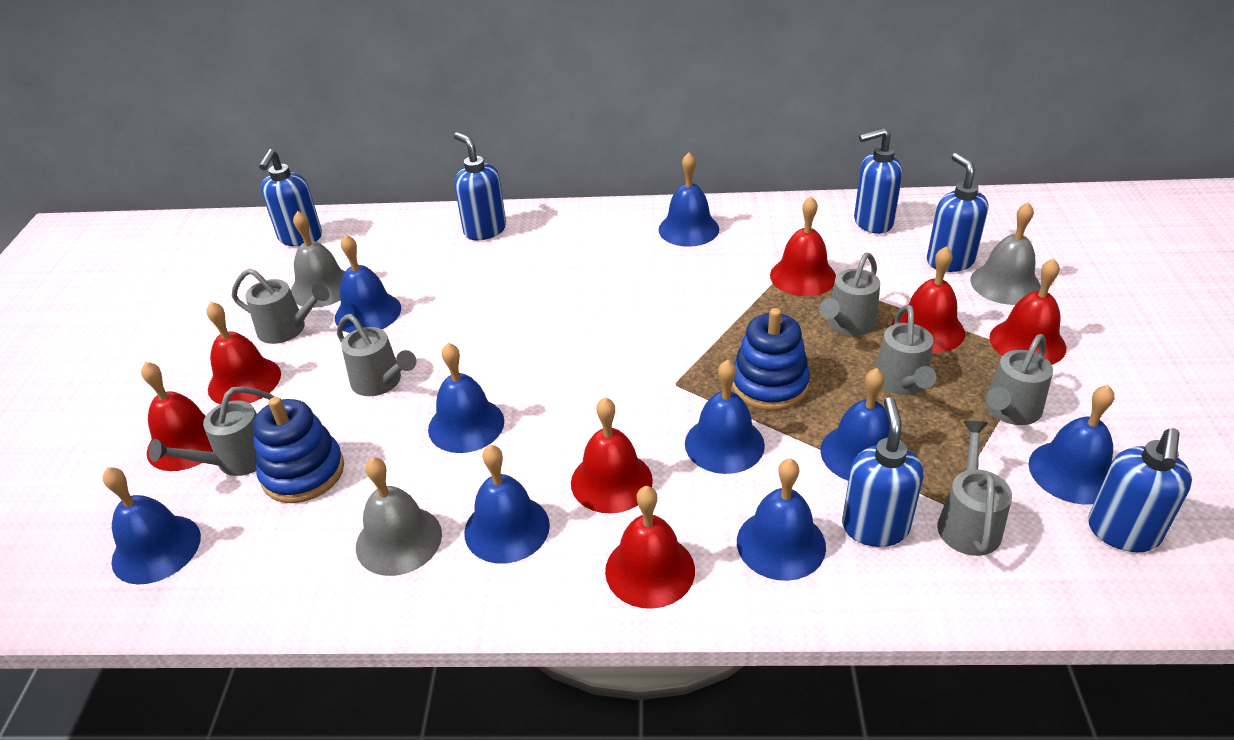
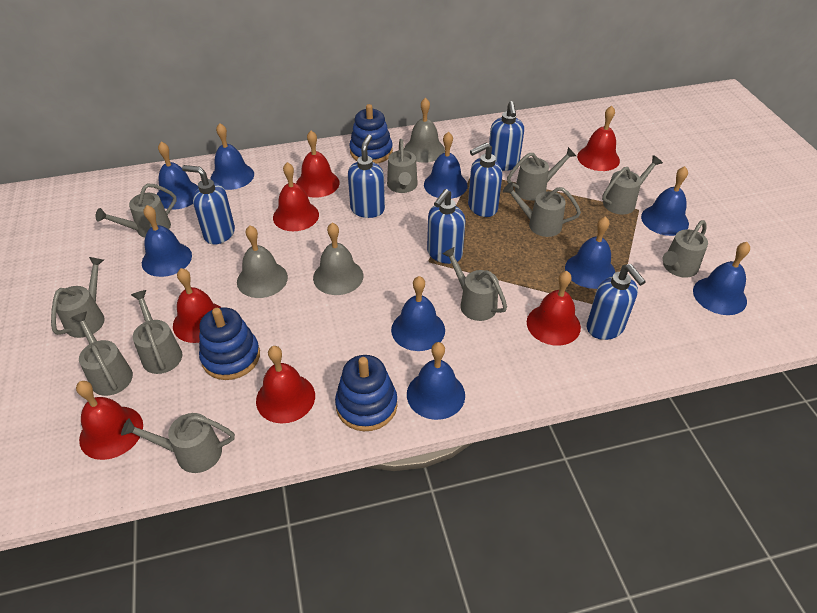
blue stacking toy: 2 -> 3
grey watering can: 7 -> 11

